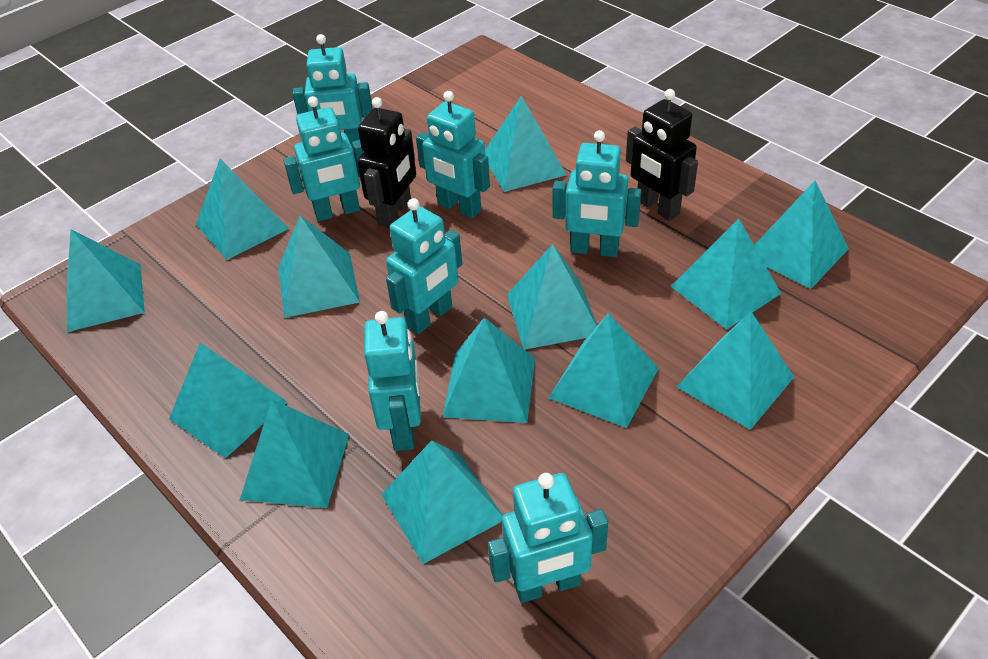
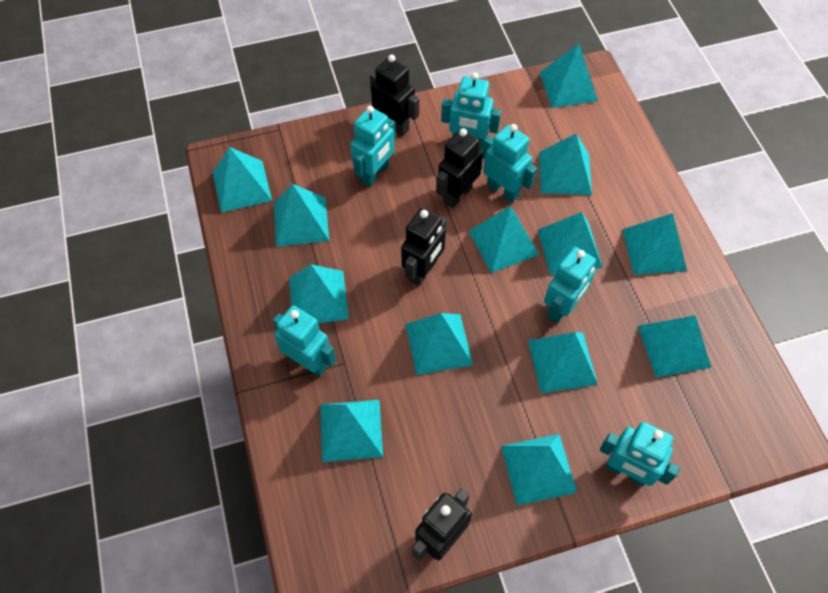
black robot: 2 -> 4
turquoise robot: 7 -> 6

